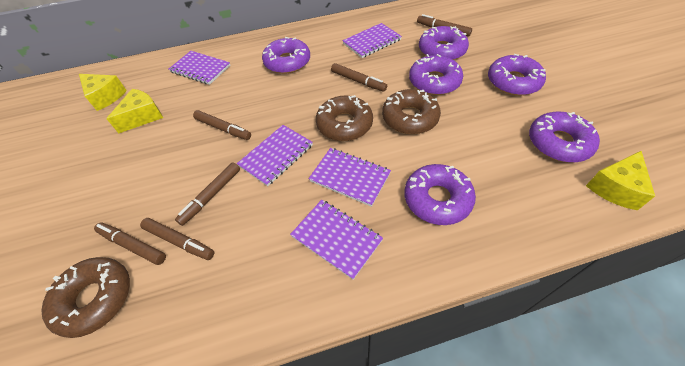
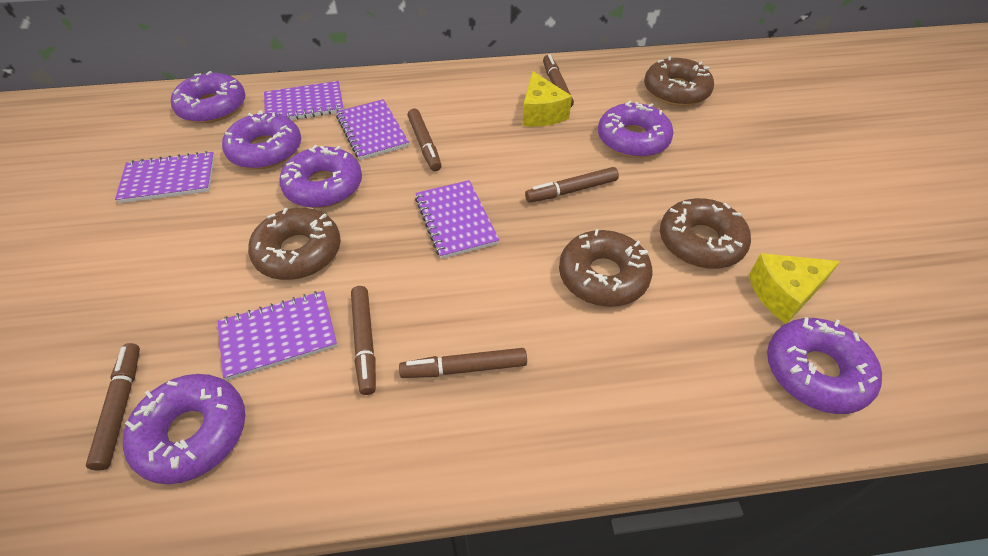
brown donut: 3 -> 4
yellow cheese: 3 -> 2

